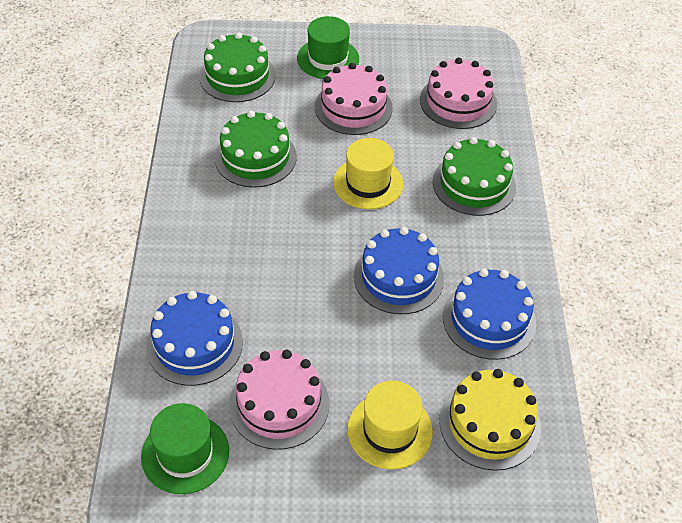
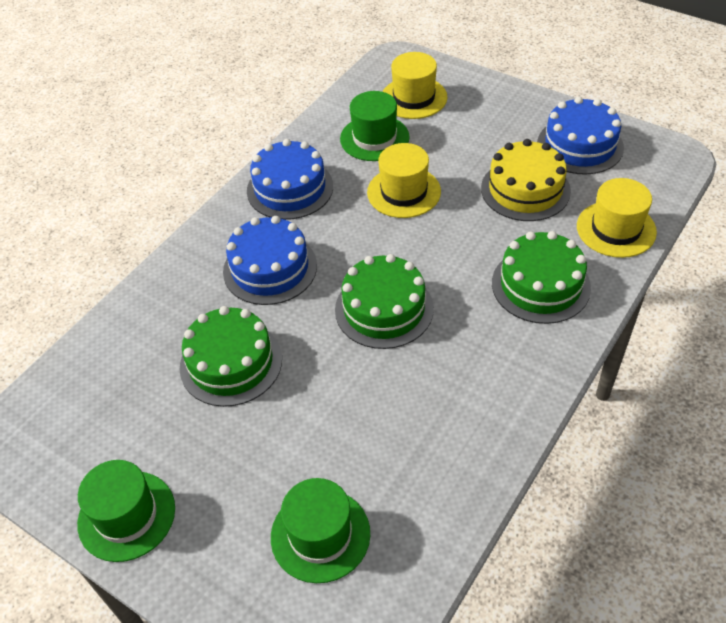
green hat: 2 -> 3
pink cake: 3 -> 0
yellow hat: 2 -> 3

